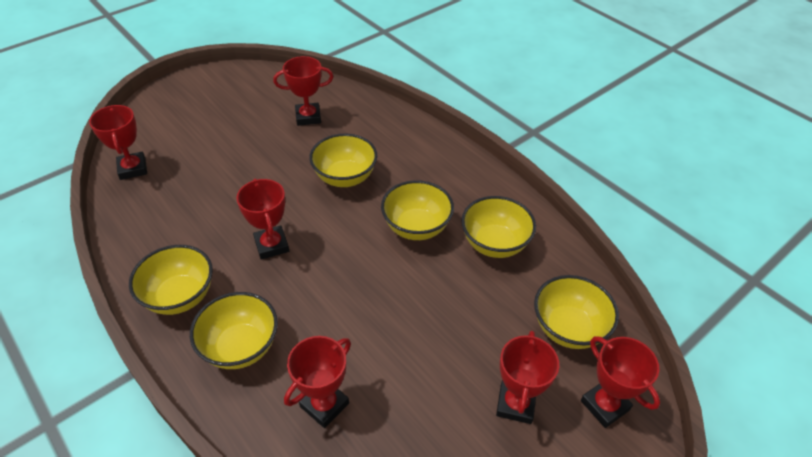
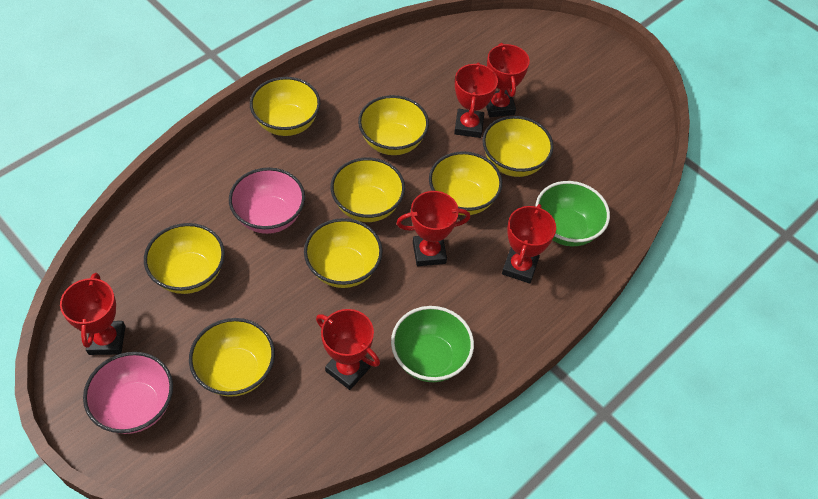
green bowl: 0 -> 2
pink bowl: 0 -> 2
yellow bowl: 6 -> 8

